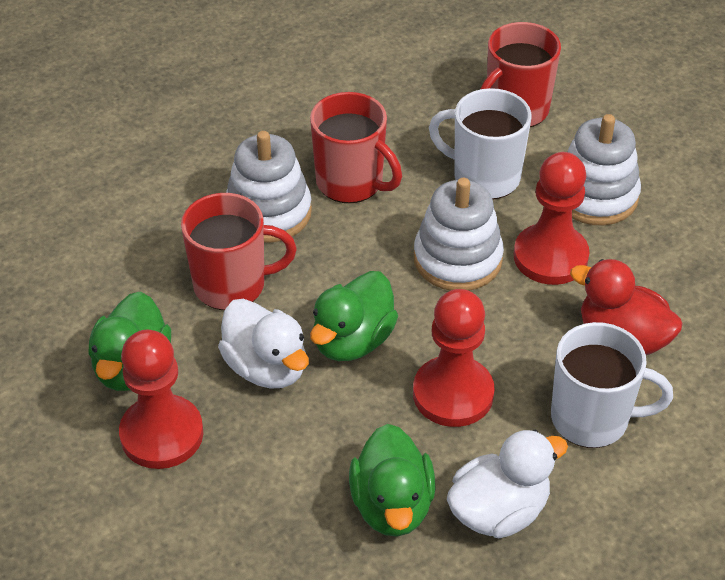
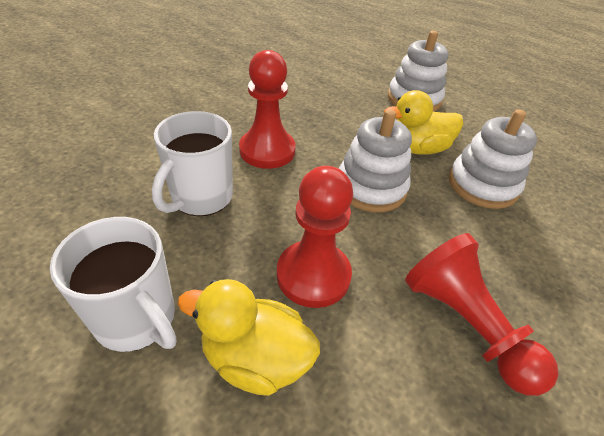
green duck: 3 -> 0
red duck: 1 -> 0
red mug: 3 -> 0
white duck: 2 -> 0
yellow duck: 0 -> 2

